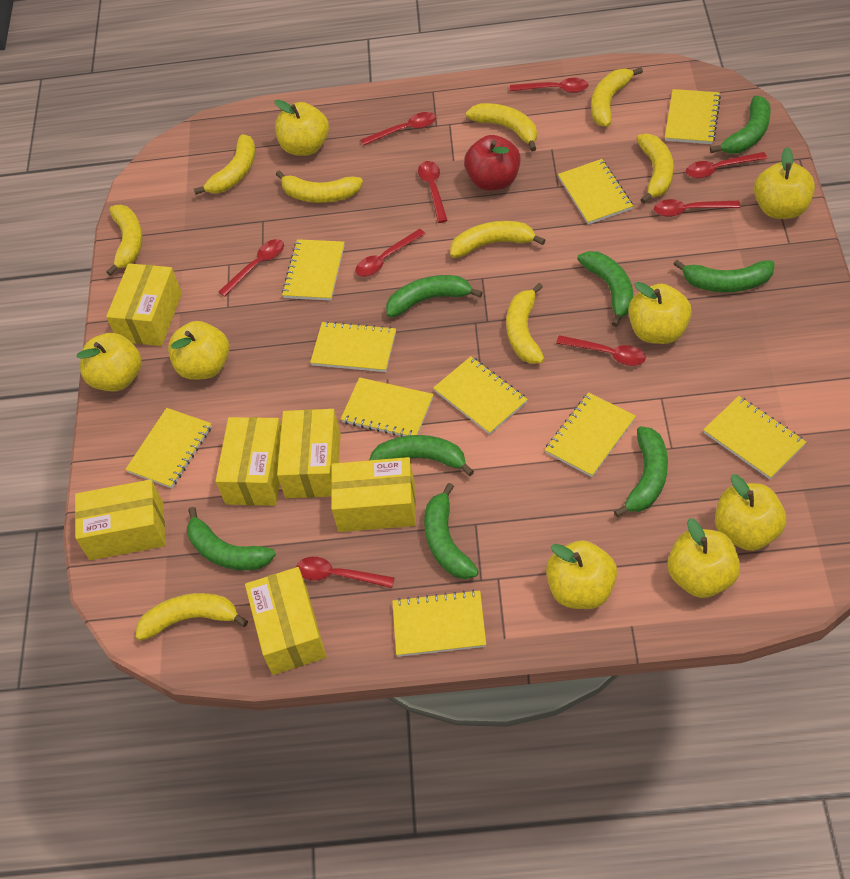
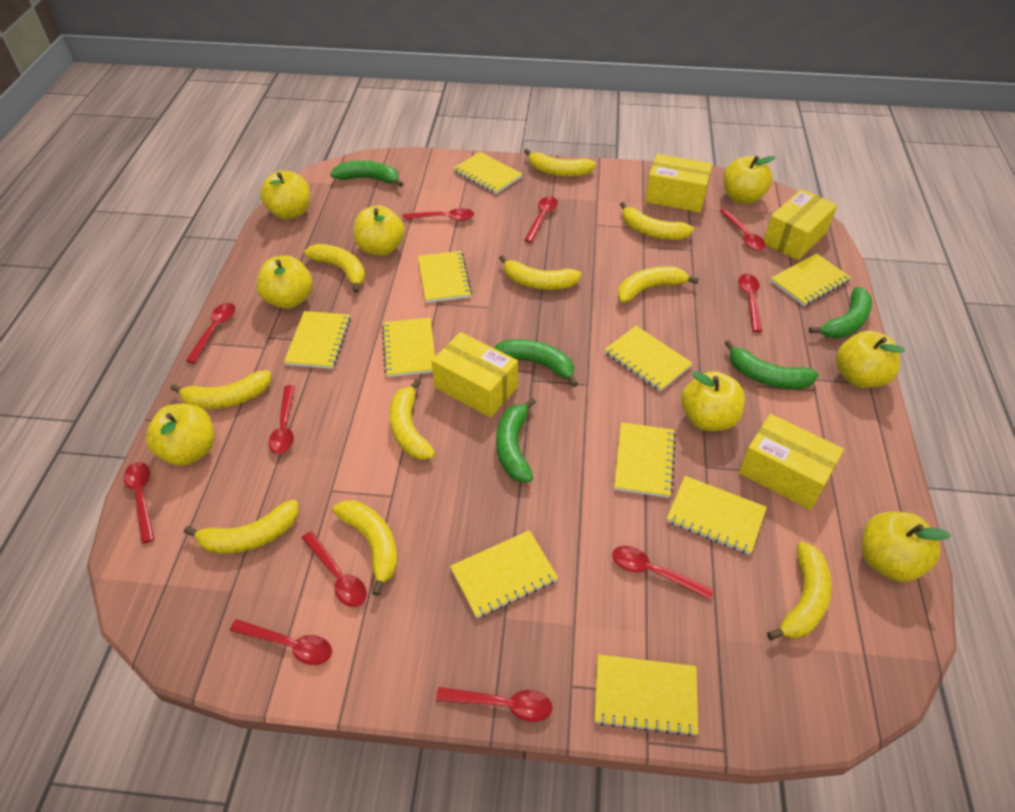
green banana: 8 -> 5
red apple: 1 -> 0
red spoon: 9 -> 11
yellow banana: 9 -> 10
yellow box: 6 -> 4

